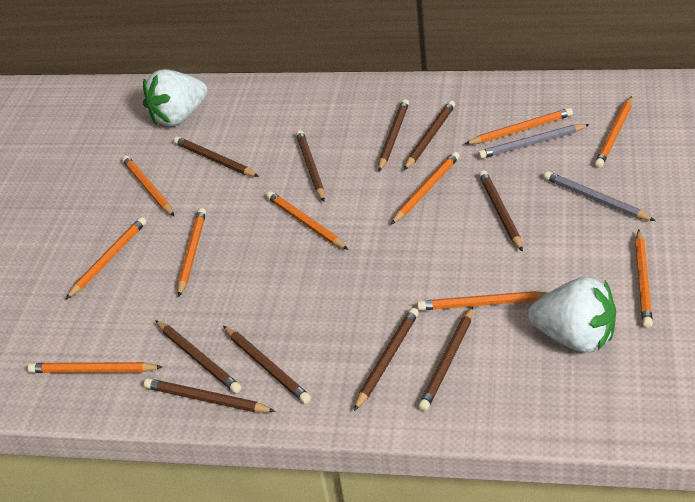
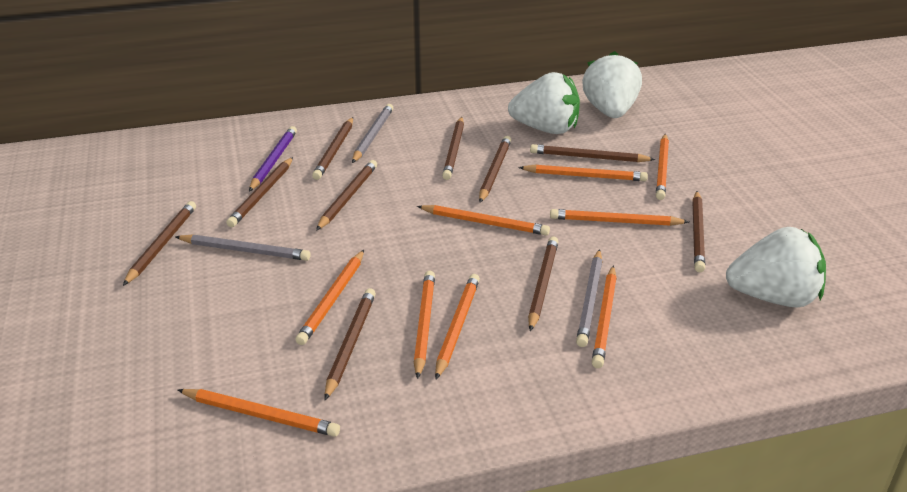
grey pencil: 2 -> 3
orange pencil: 10 -> 9
purple pencil: 0 -> 1
white strawberry: 2 -> 3

